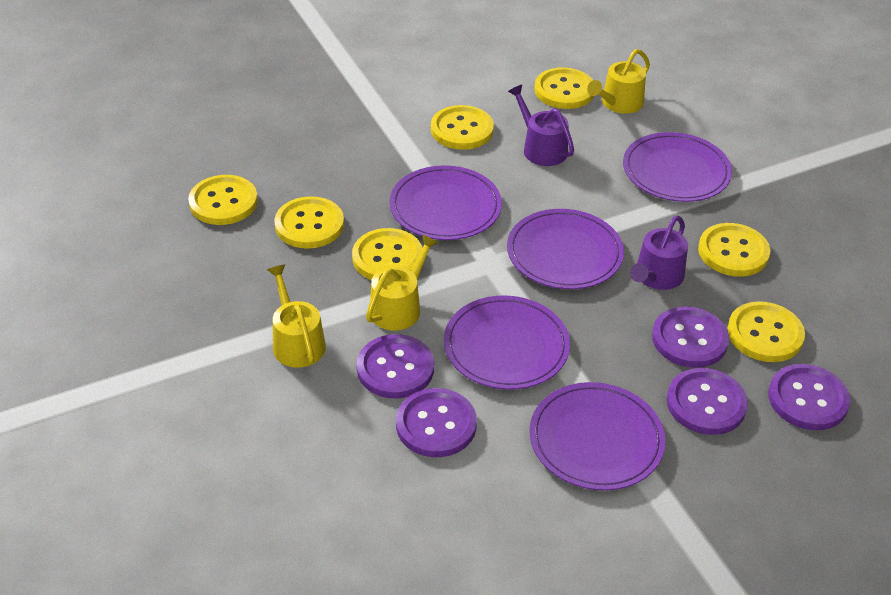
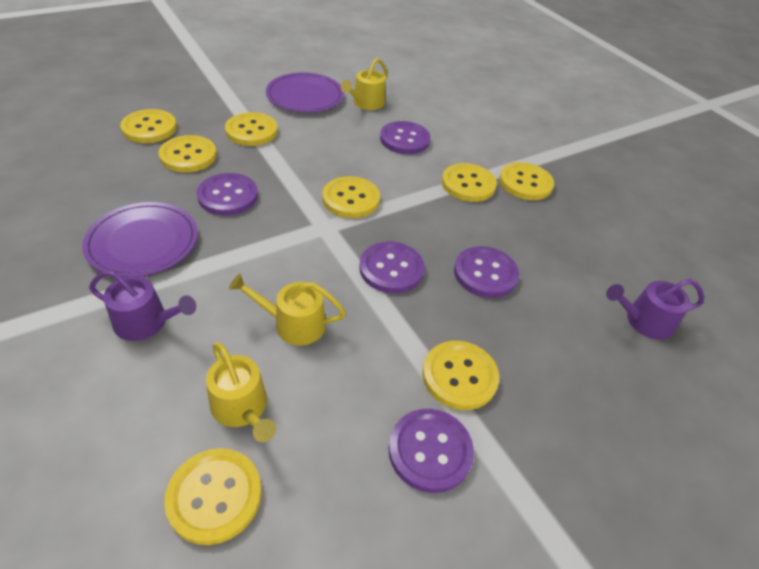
purple plate: 5 -> 2
yellow button: 7 -> 8

